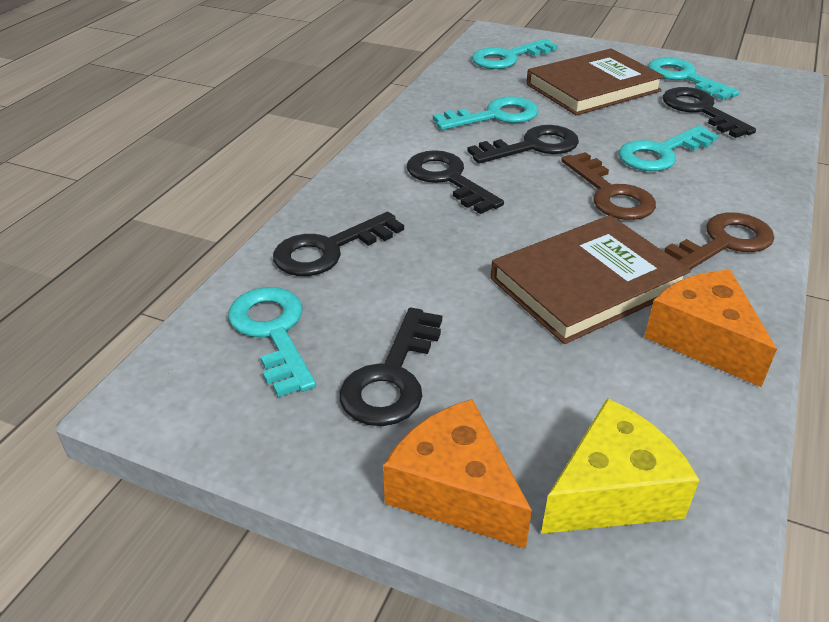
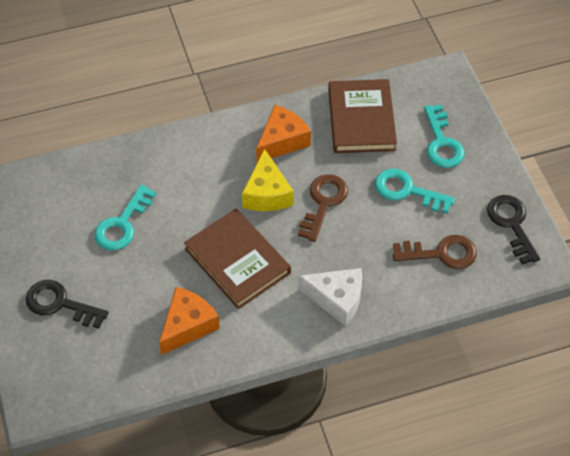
black key: 5 -> 2
turquoise key: 5 -> 3
white cheese: 0 -> 1

